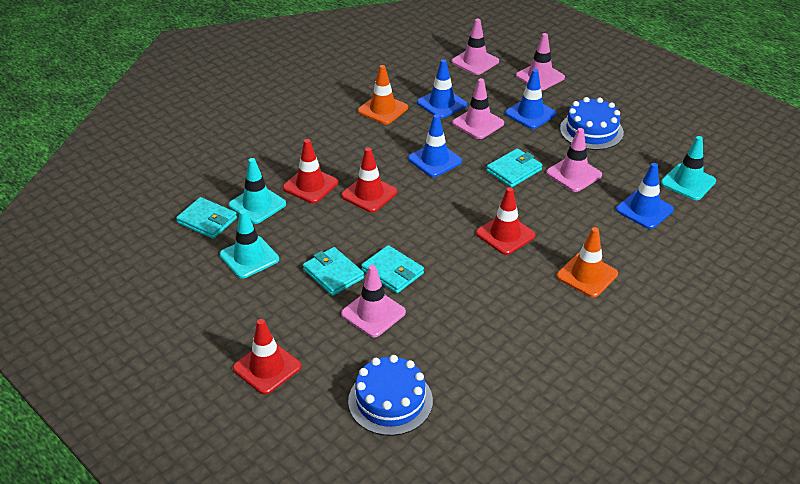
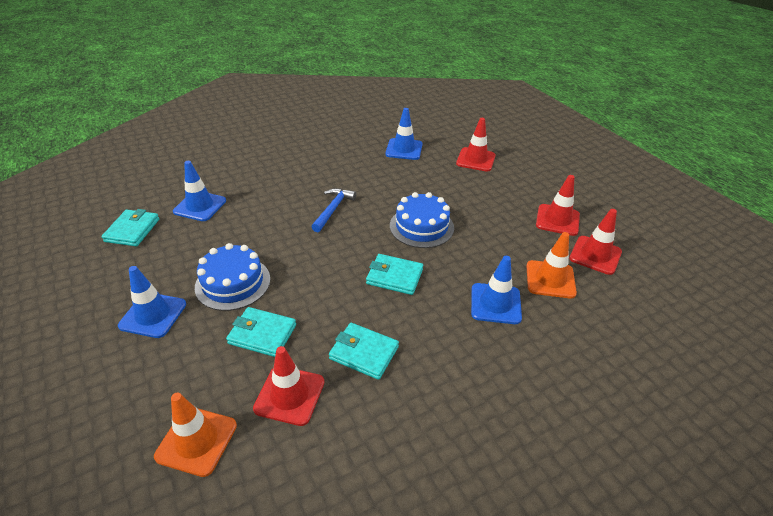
blue hammer: 0 -> 1
pink traffic cone: 5 -> 0
turquoise traffic cone: 3 -> 0

